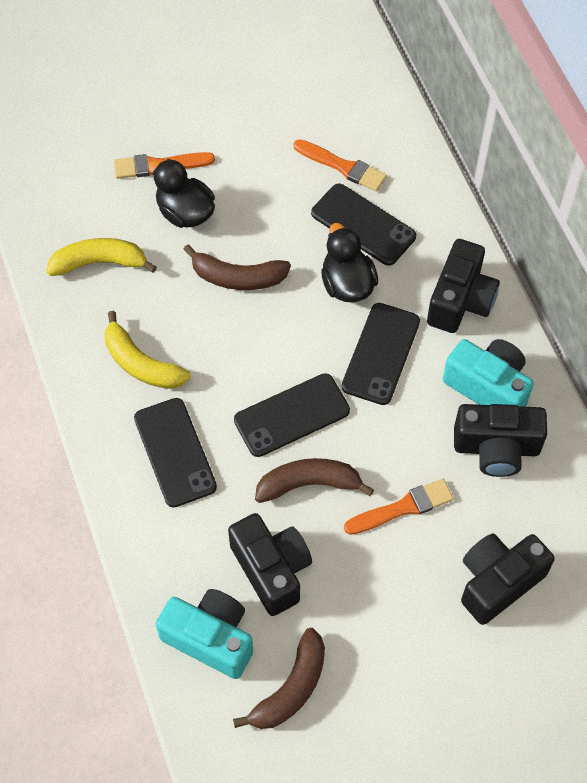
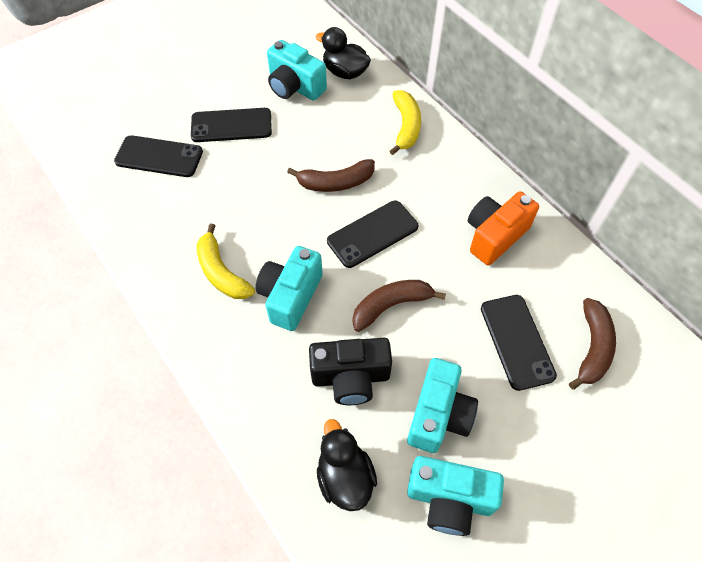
black camera: 4 -> 1
orange brush: 3 -> 0
orange camera: 0 -> 1
turquoise camera: 2 -> 4

